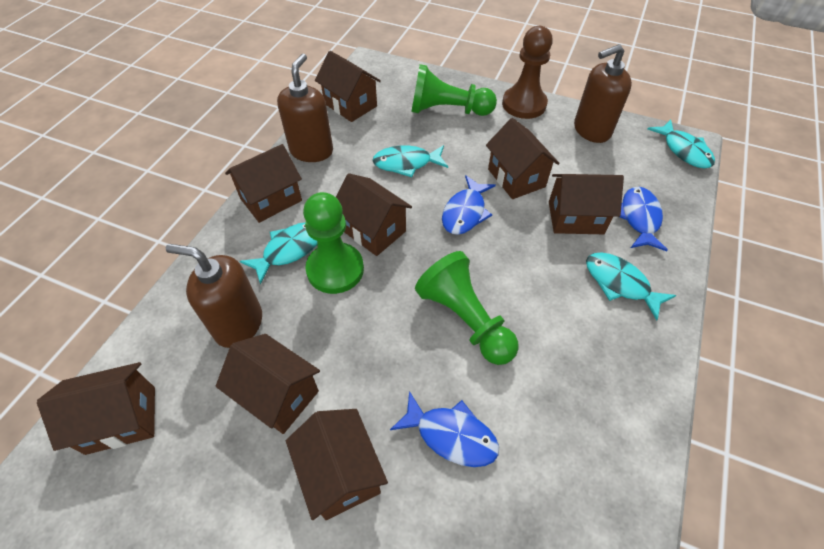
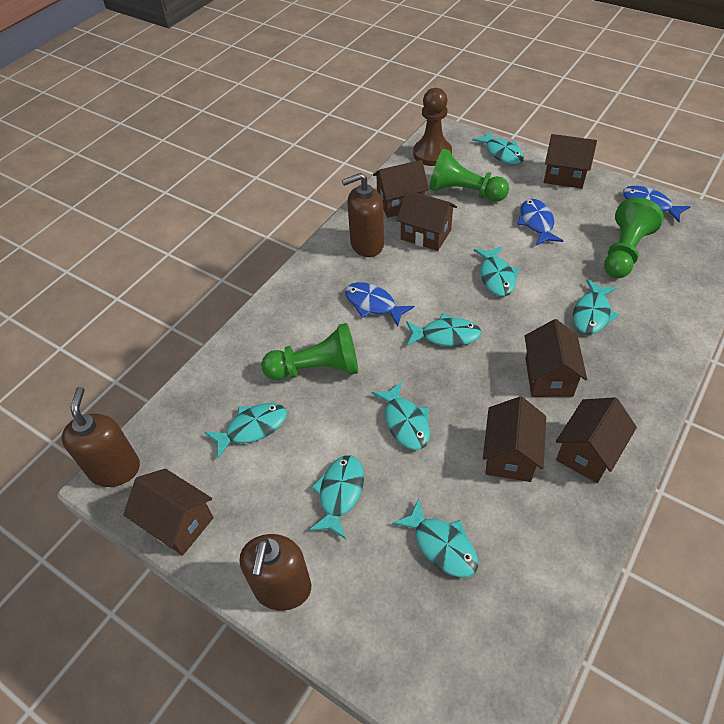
brown house: 8 -> 7
turquoise fish: 4 -> 8

